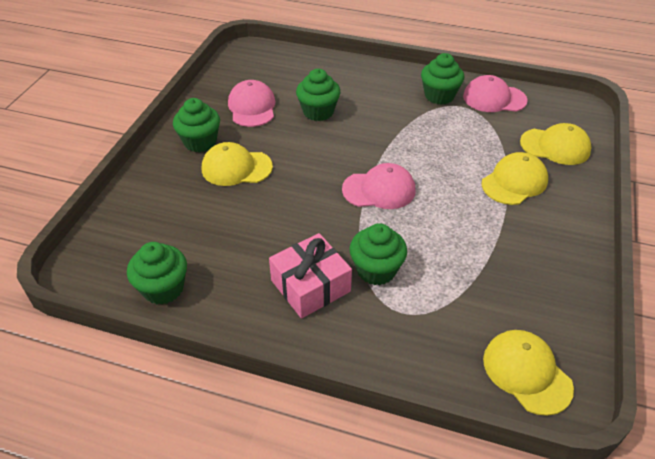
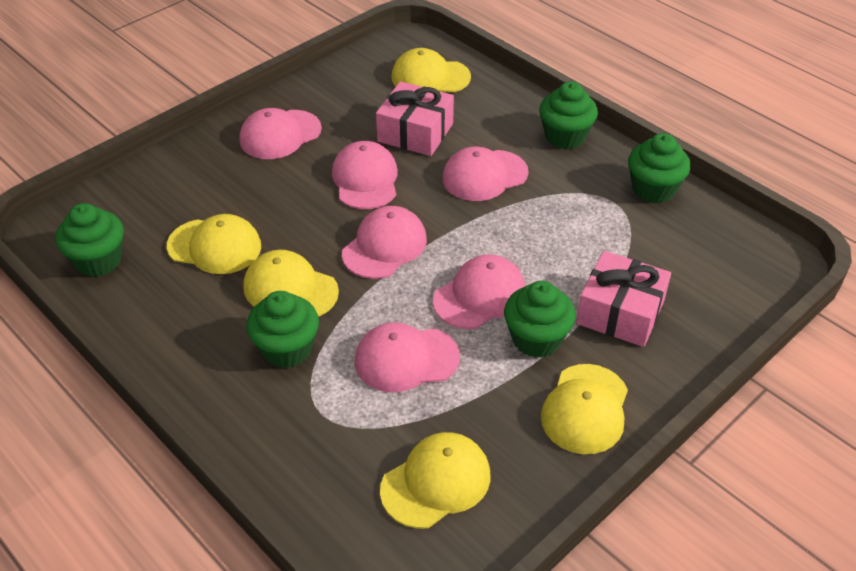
pink cap: 3 -> 6
pink gift: 1 -> 2
yellow cap: 4 -> 5

